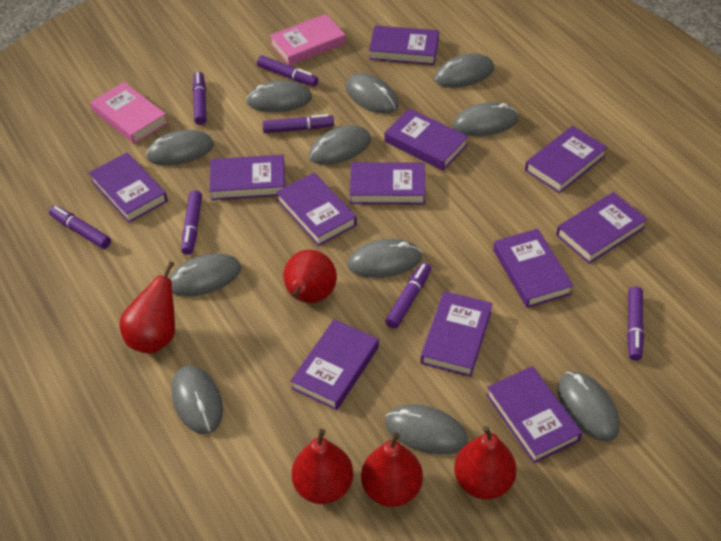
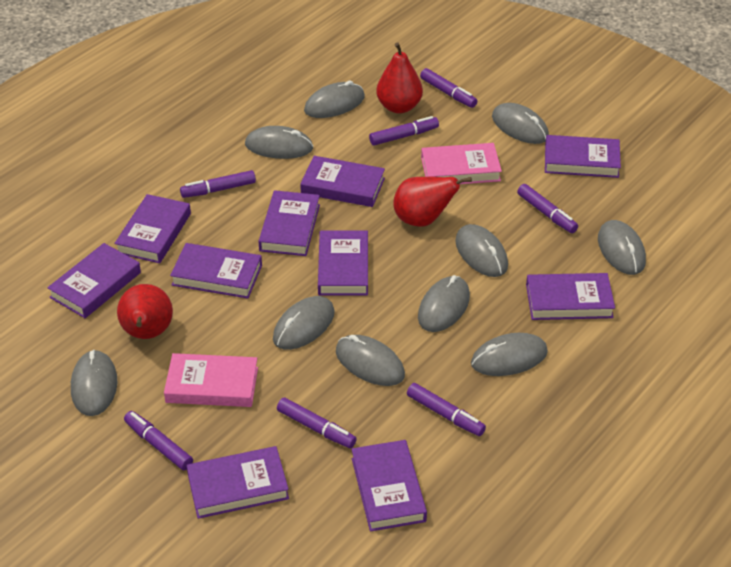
grey mouse: 11 -> 10
purple book: 12 -> 10
red pear: 5 -> 3

